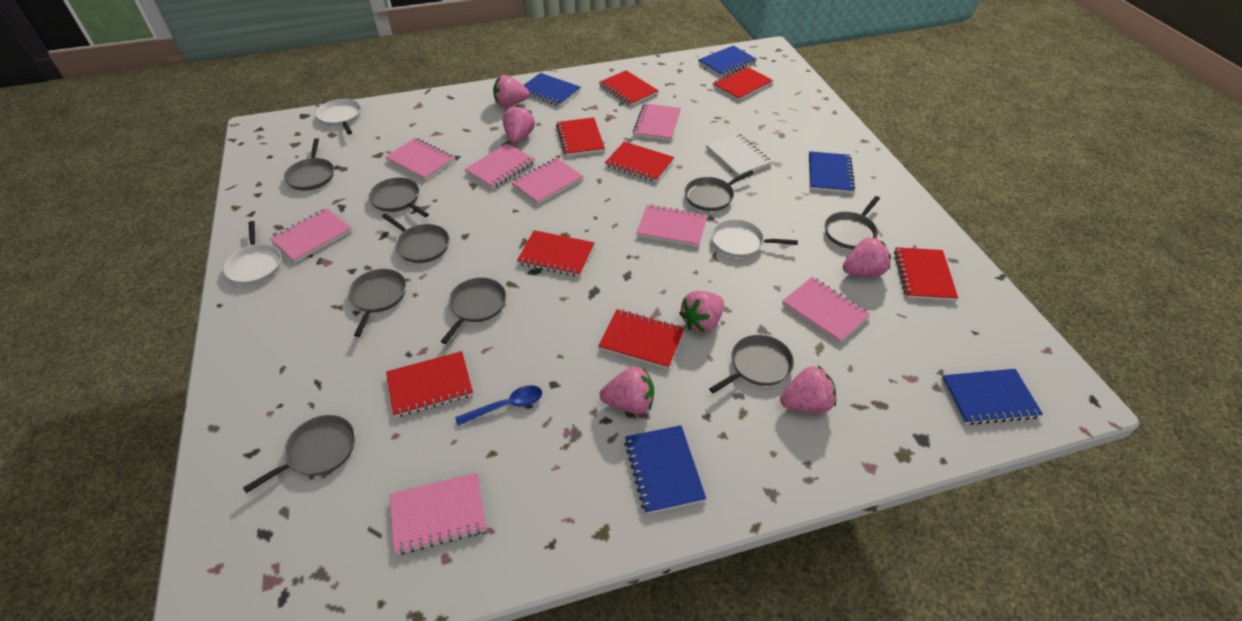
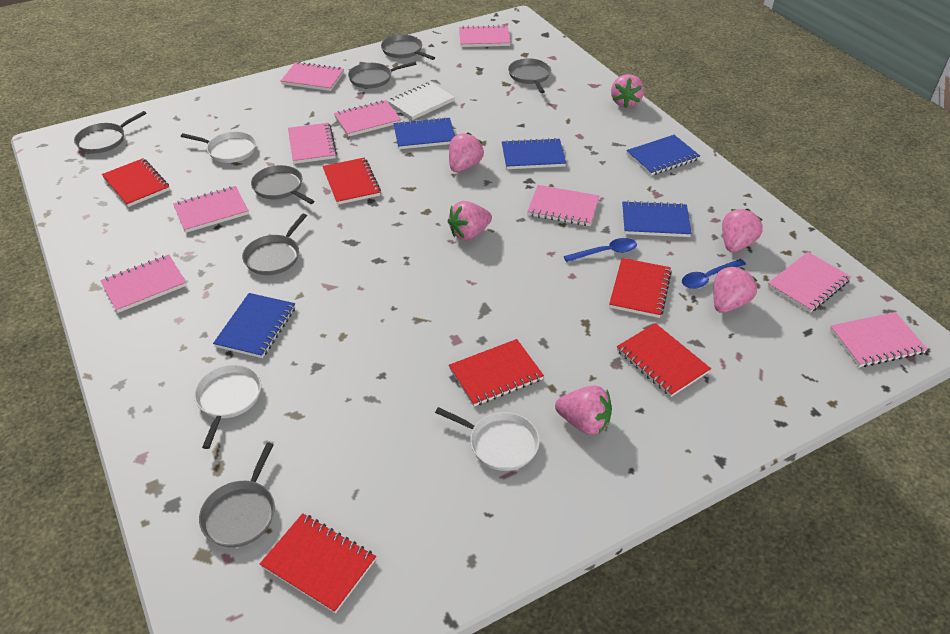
blue spoon: 1 -> 2
grey pan: 9 -> 7
pink notebook: 8 -> 9
red notebook: 8 -> 6

